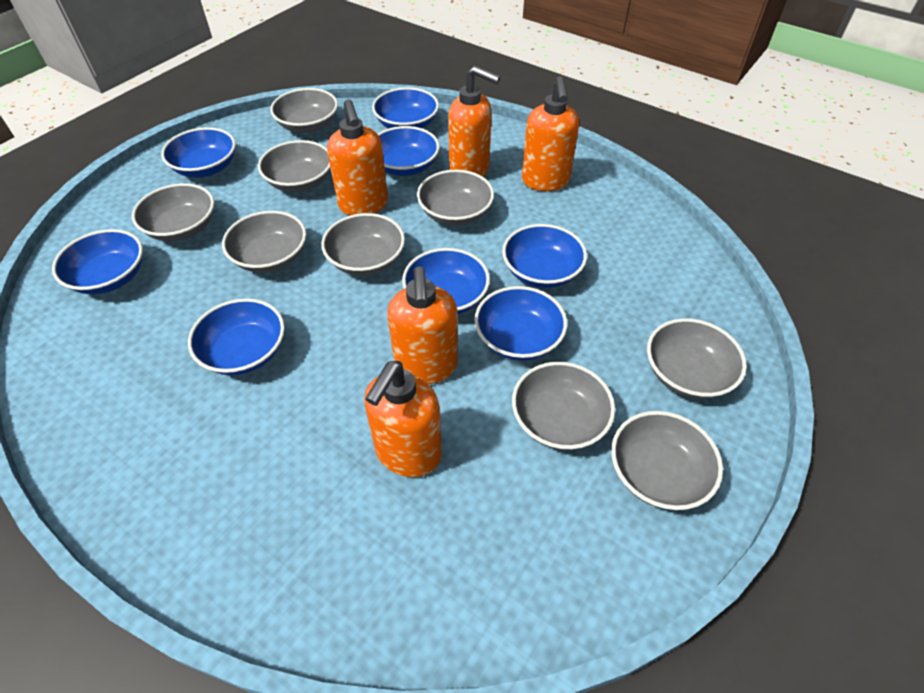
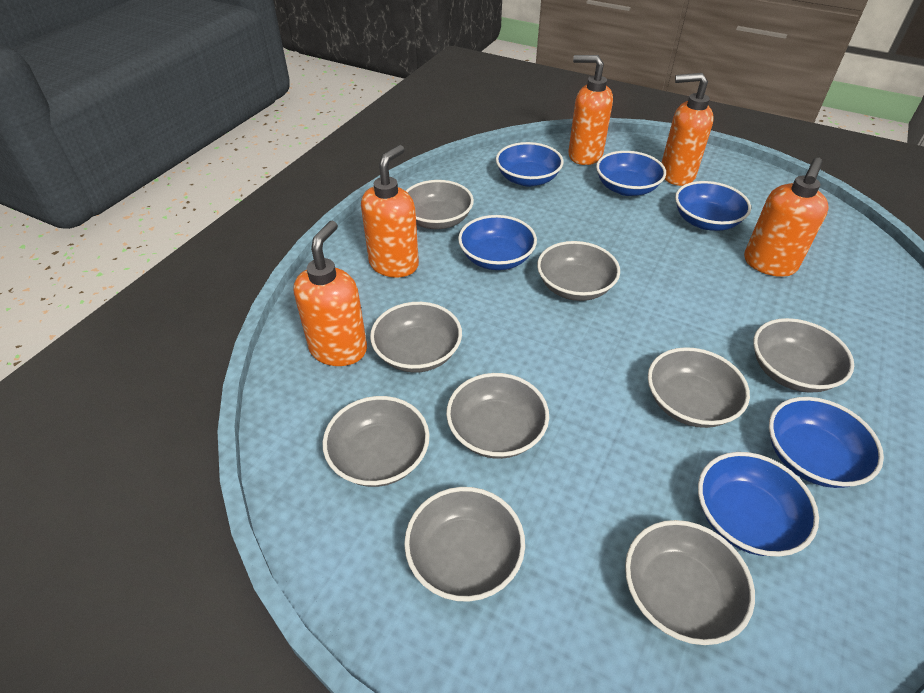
blue bowl: 8 -> 6

